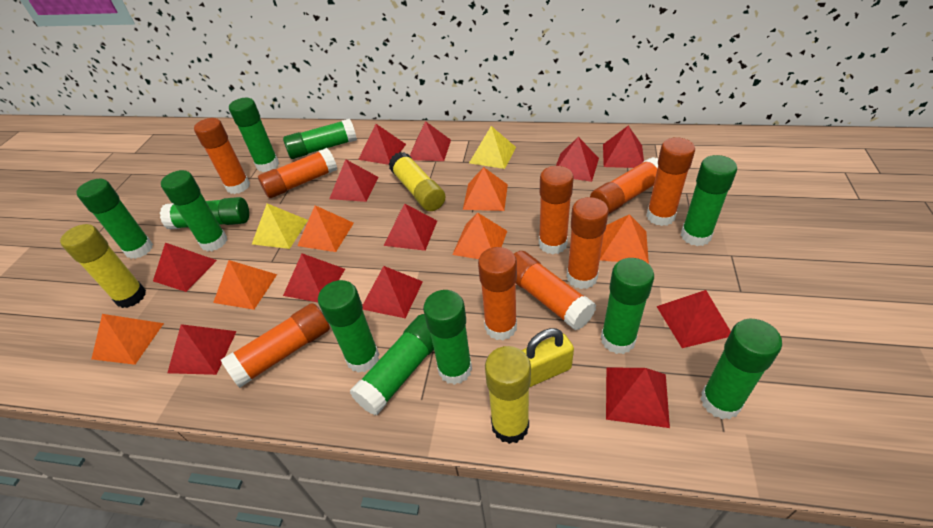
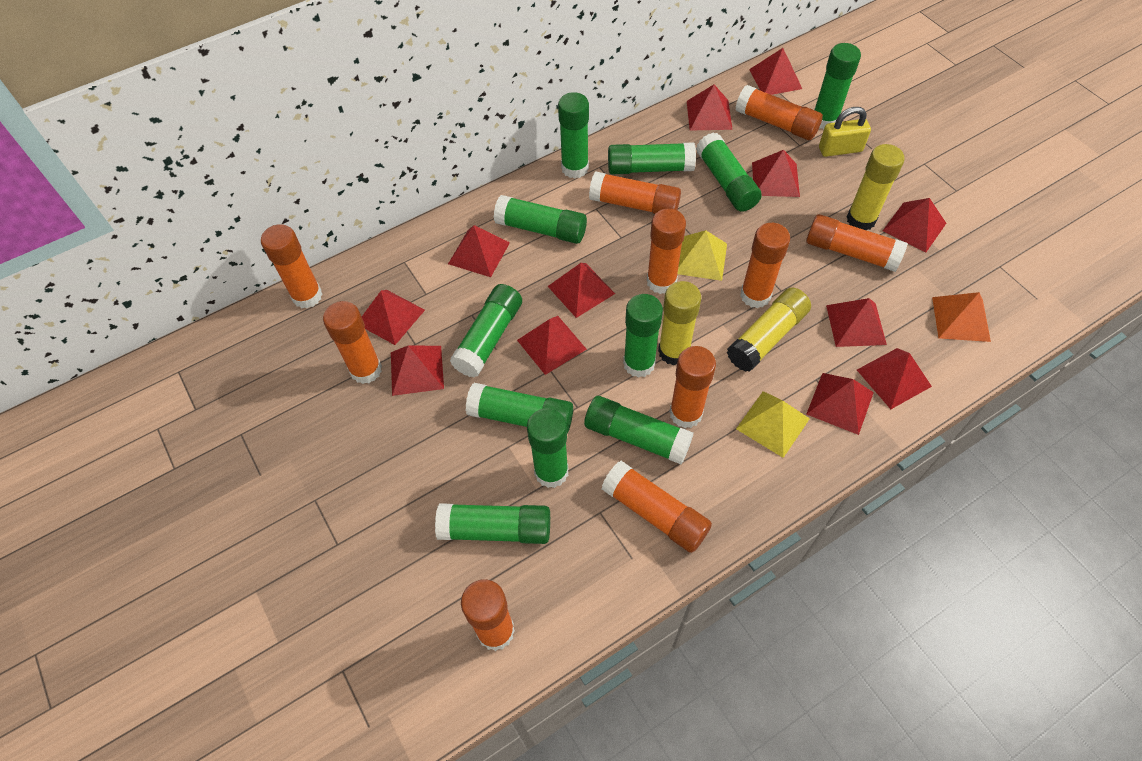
orange glue stick: 9 -> 10
orange pyramid: 6 -> 1

